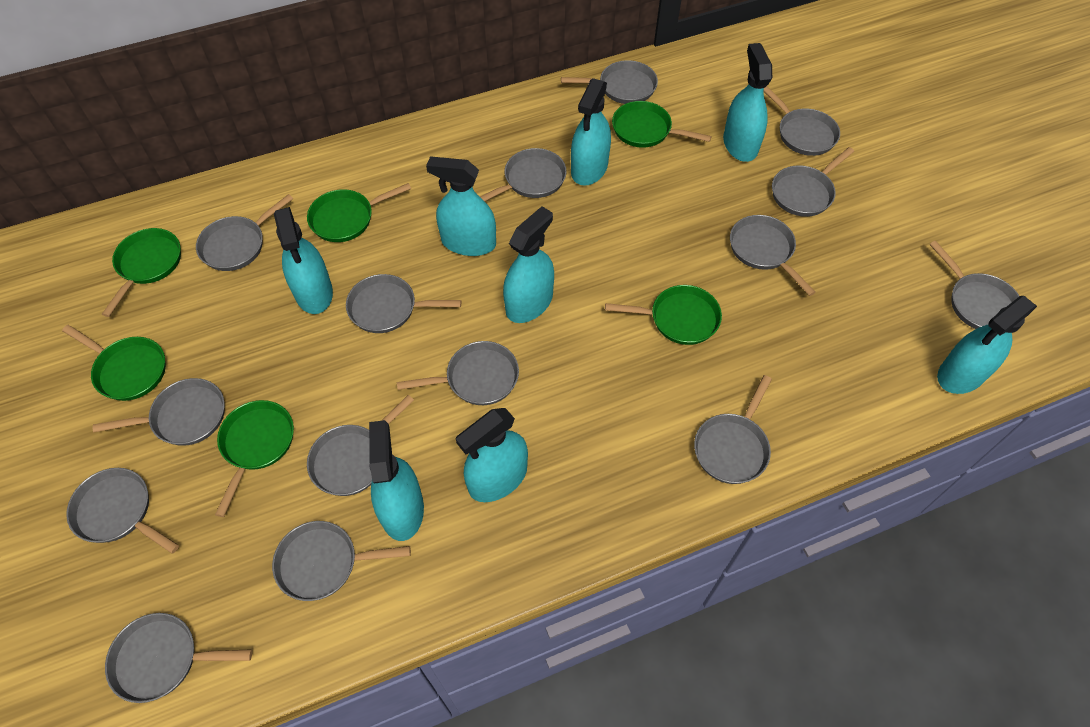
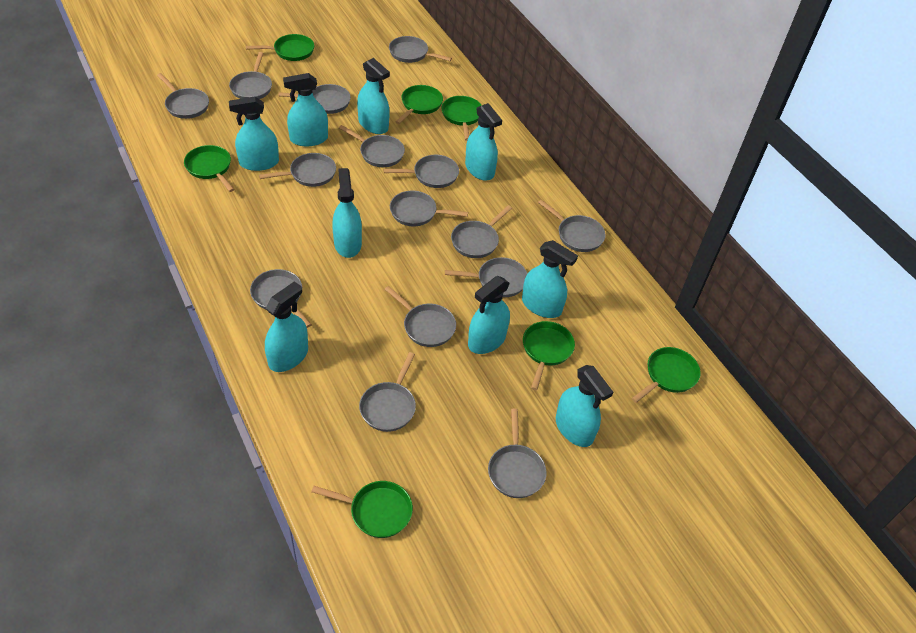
green pan: 6 -> 7
turquoise spray bottle: 8 -> 9

